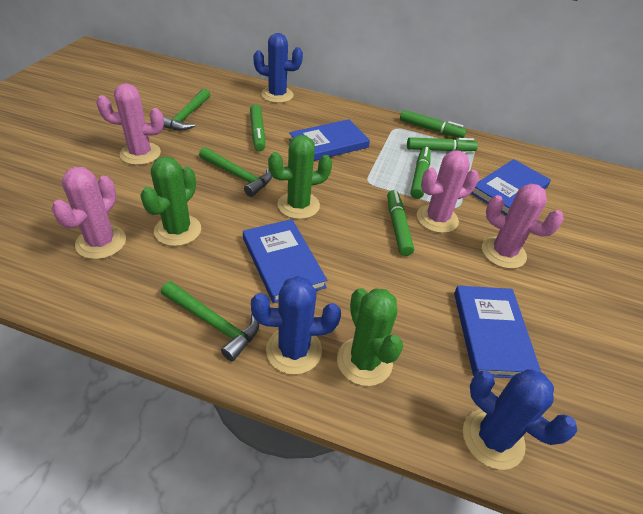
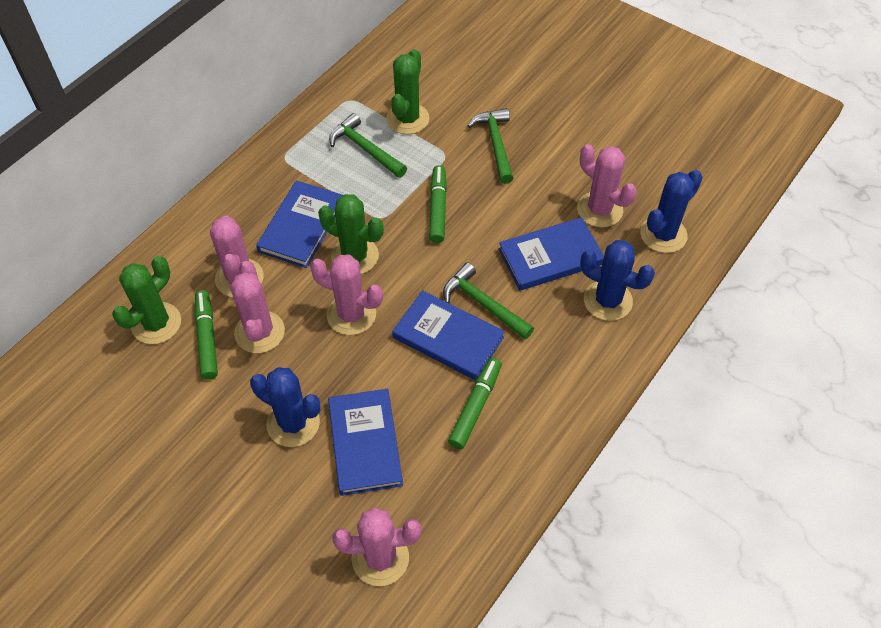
green marker: 5 -> 3
pink cactus: 4 -> 5

